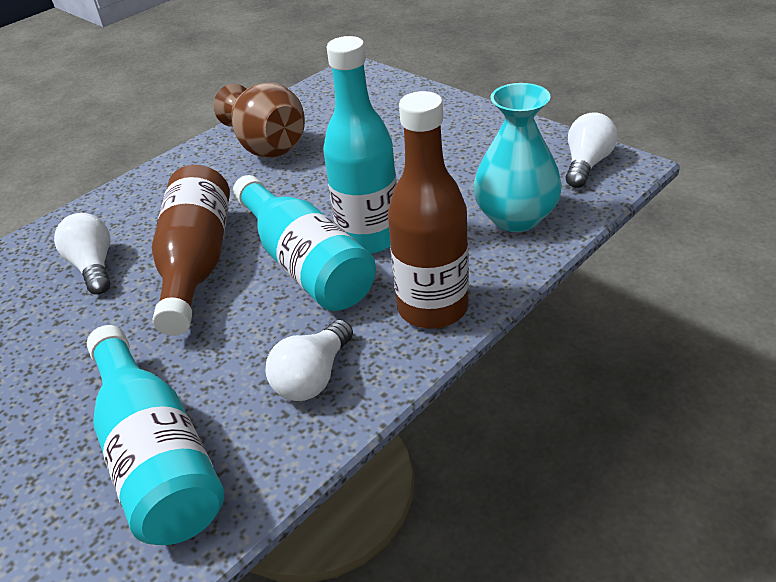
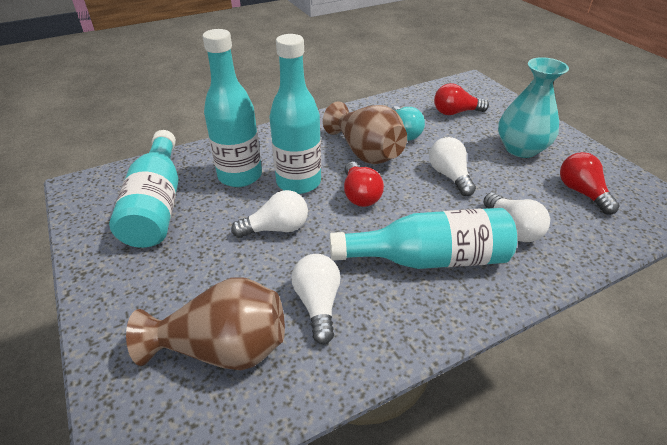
brown bottle: 2 -> 0
brown vase: 1 -> 2
red light bulb: 0 -> 3
turquoise bottle: 3 -> 4
turquoise light bulb: 0 -> 1
white light bulb: 3 -> 4

